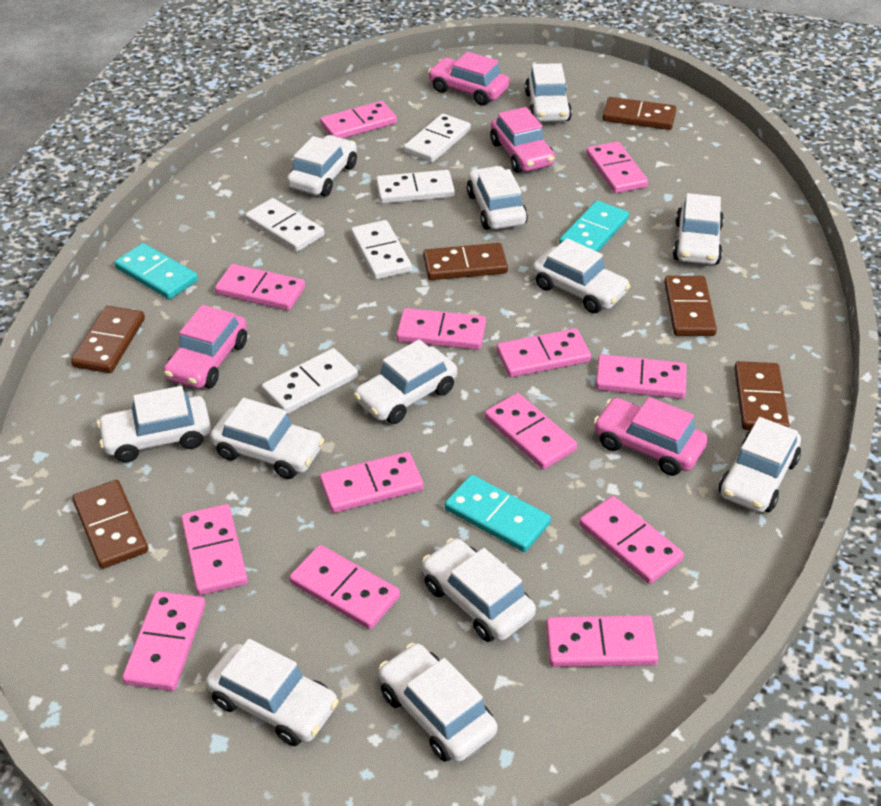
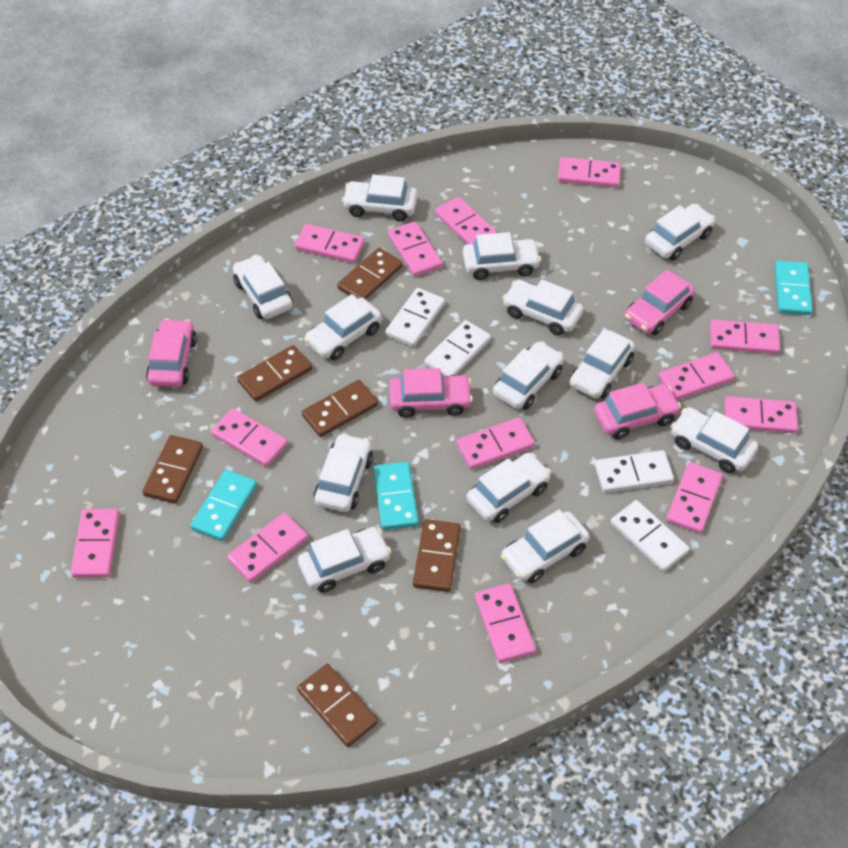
white car: 12 -> 13
white domino: 5 -> 4

